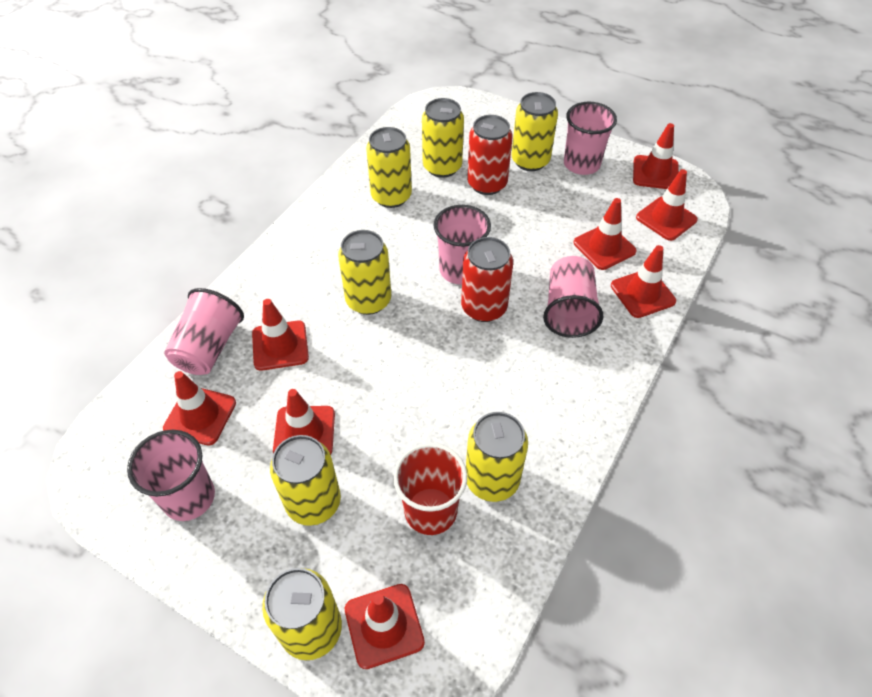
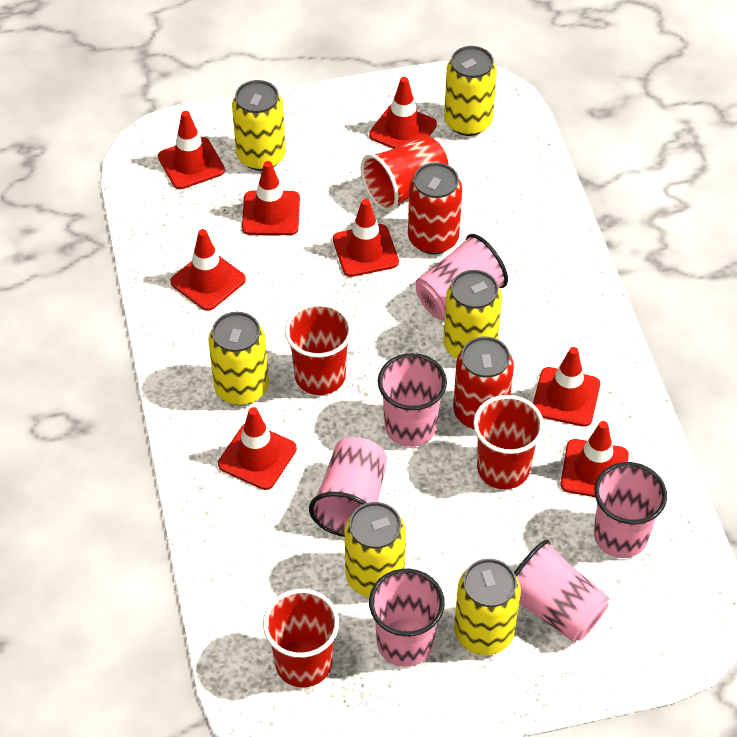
pink cup: 5 -> 6
red cup: 1 -> 4
yellow can: 7 -> 6

